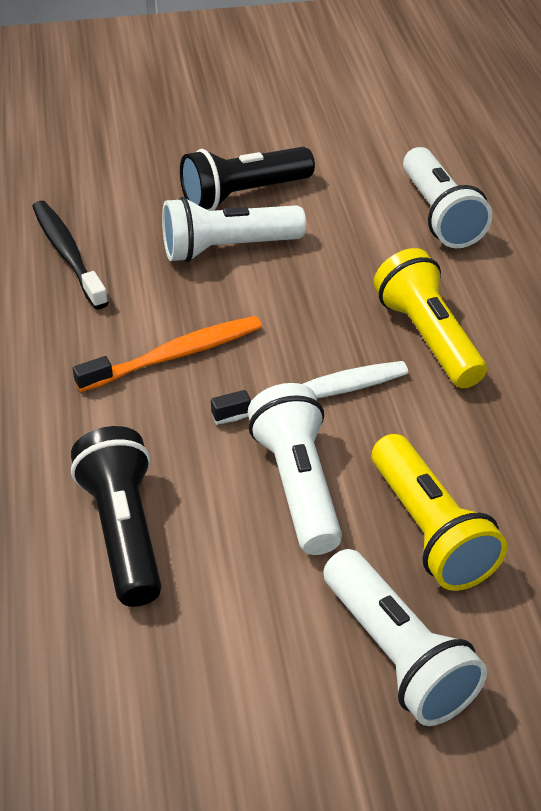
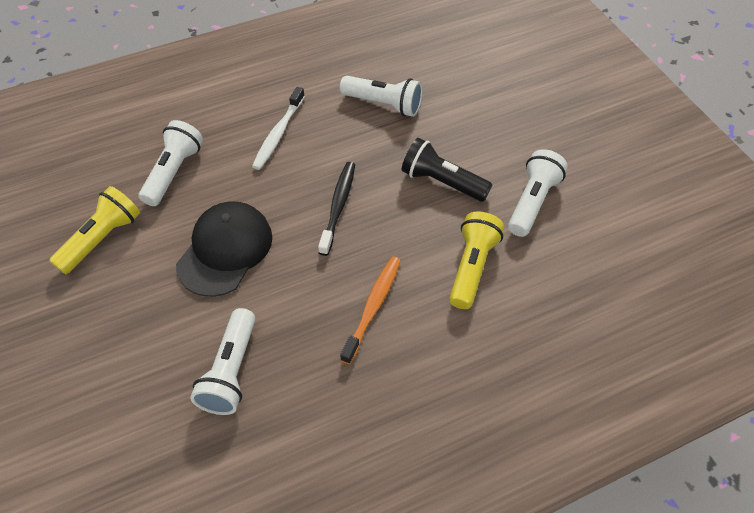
black cap: 0 -> 1
black flashlight: 2 -> 1

